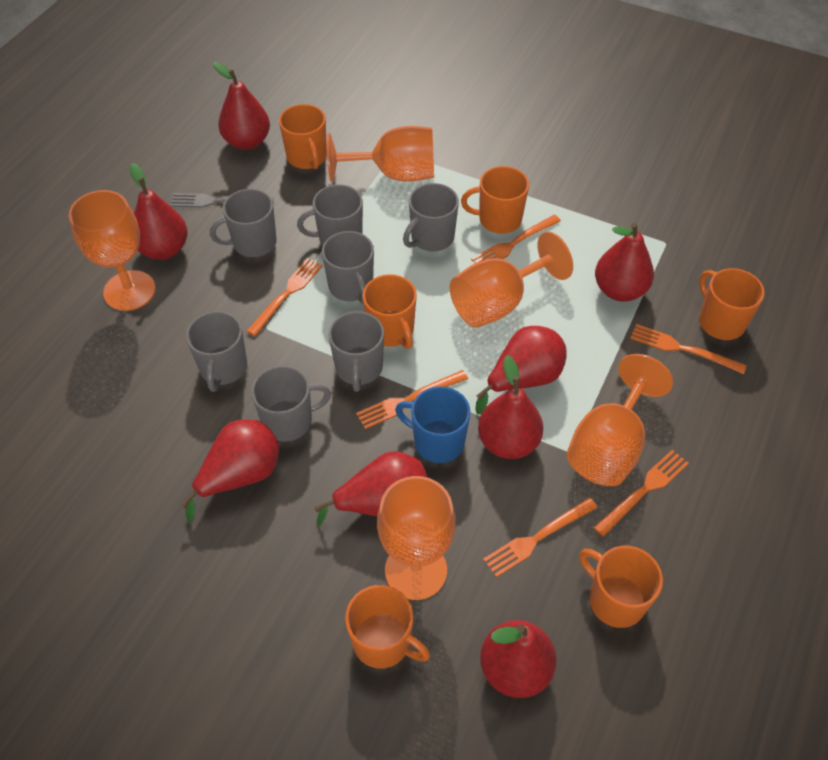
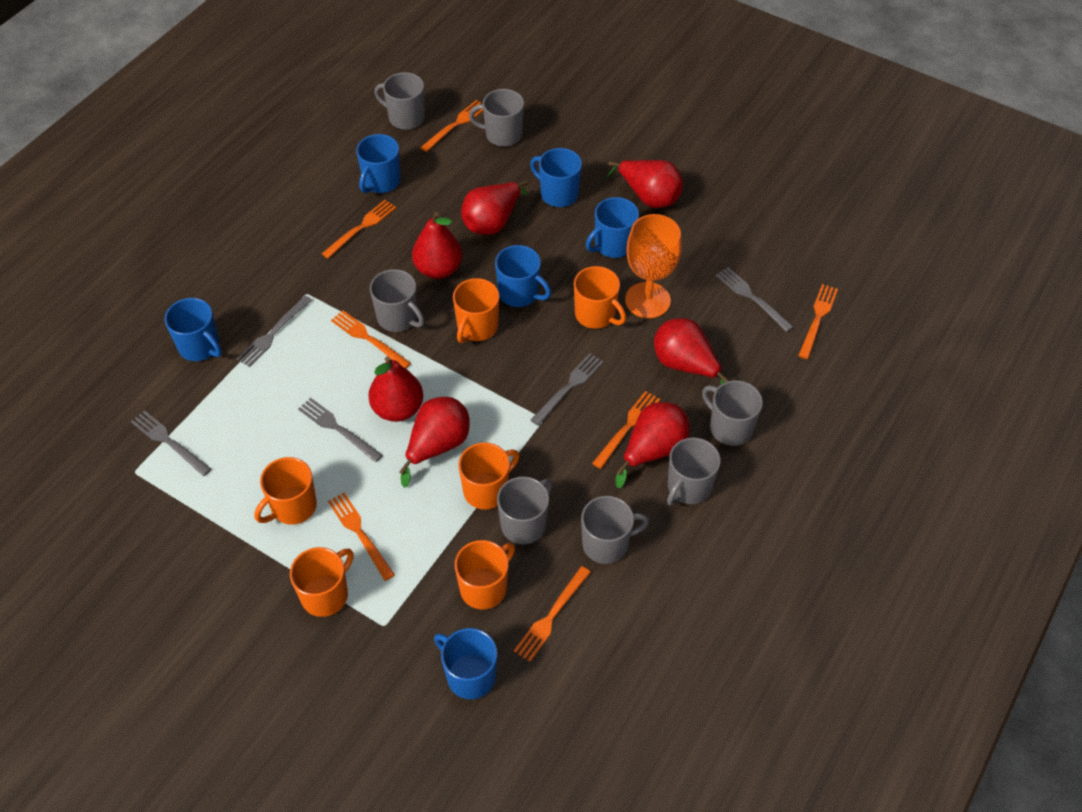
blue mug: 1 -> 6
grey fork: 1 -> 5
orange fork: 6 -> 7
orange goblet: 5 -> 1
red pear: 8 -> 7

